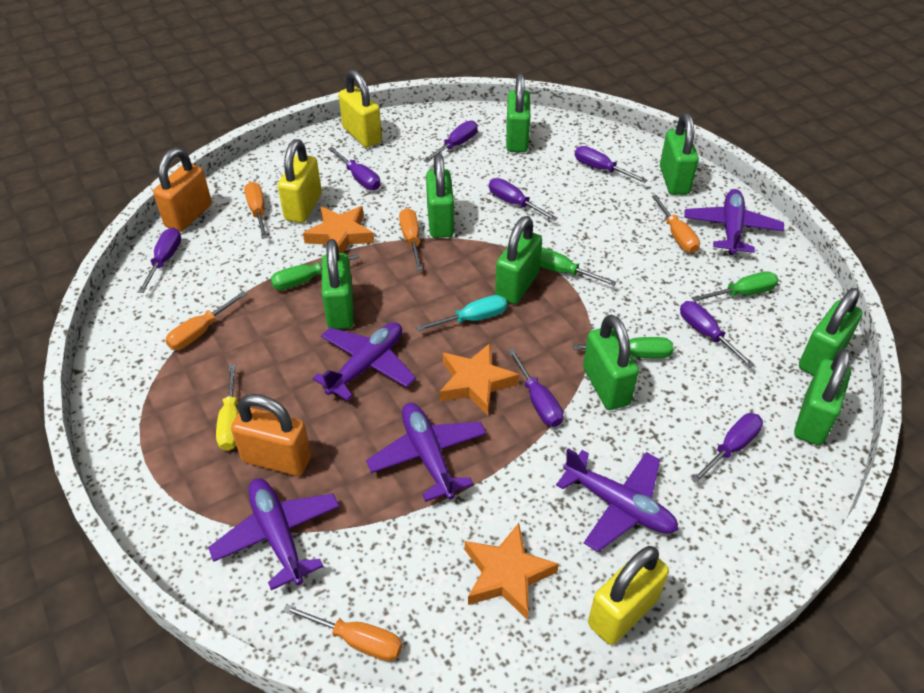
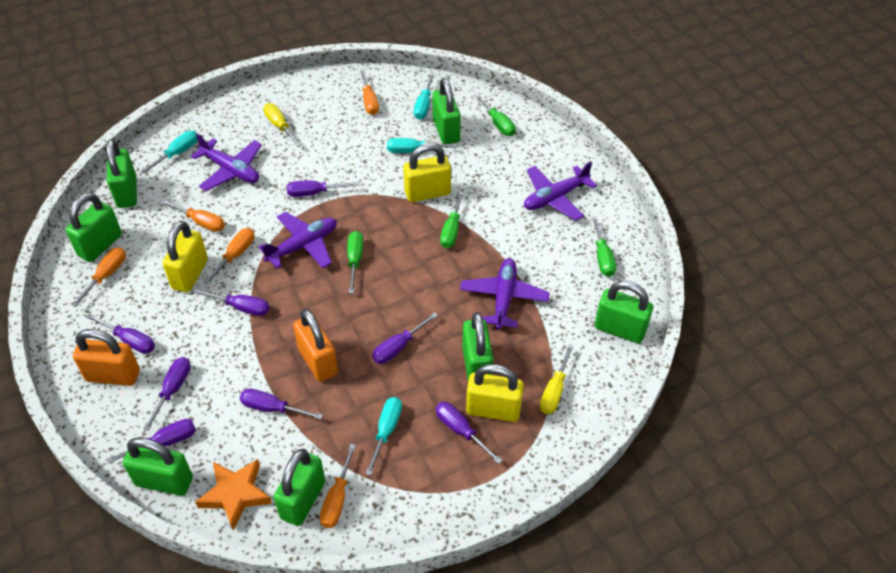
green padlock: 8 -> 7
orange star: 3 -> 1
purple plane: 5 -> 4
turquoise screwdriver: 1 -> 4
yellow screwdriver: 1 -> 2

